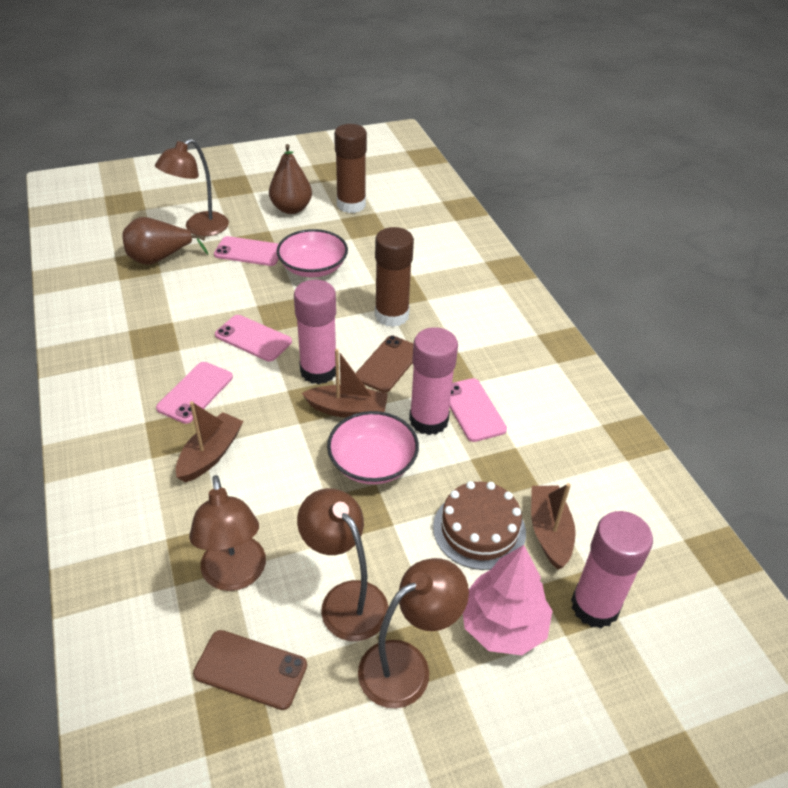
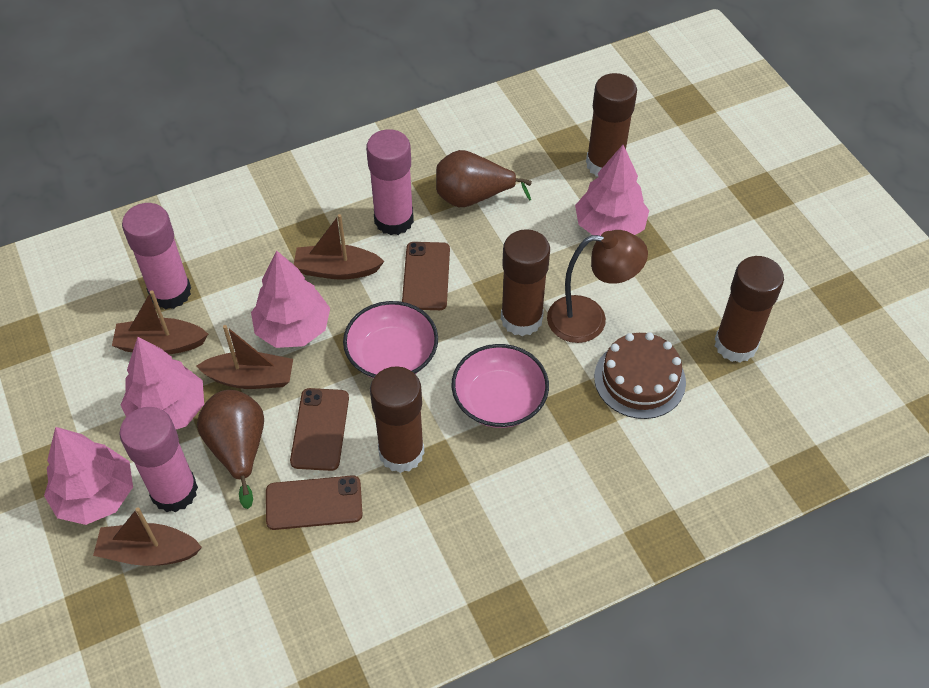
brown boat: 3 -> 4
brown glue stick: 2 -> 4
brown lamp: 4 -> 1
brown phone: 2 -> 3
pink phone: 4 -> 0
pink tree: 1 -> 4

